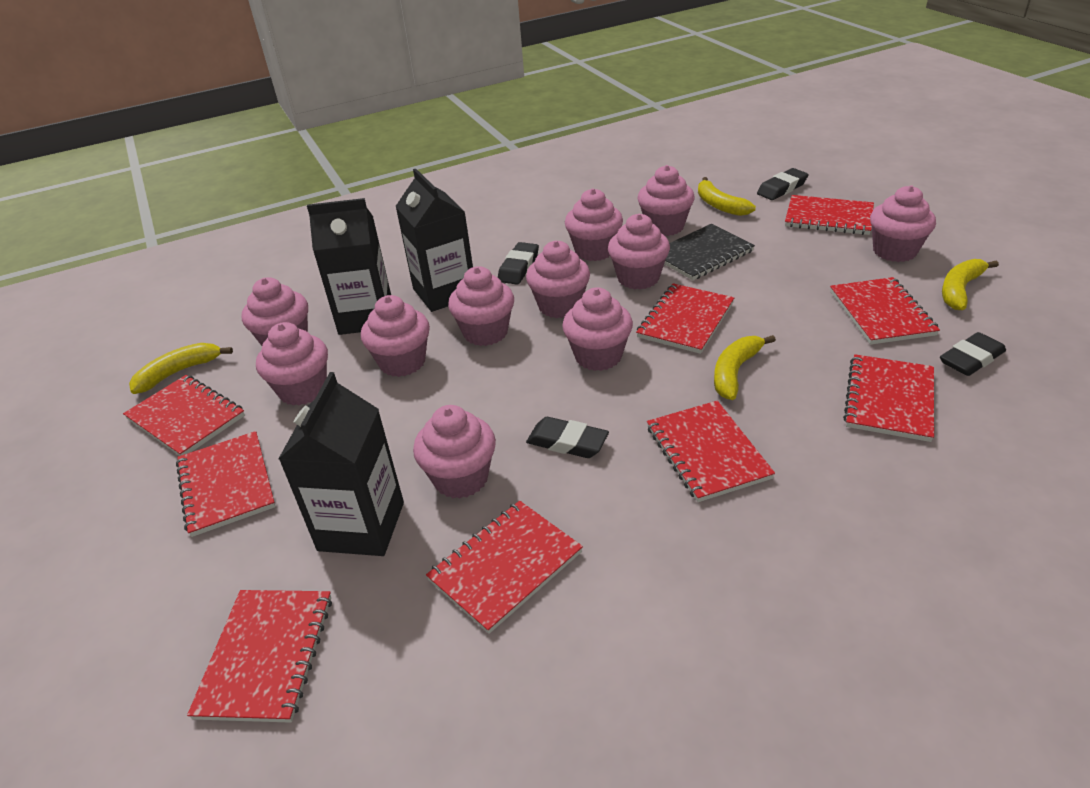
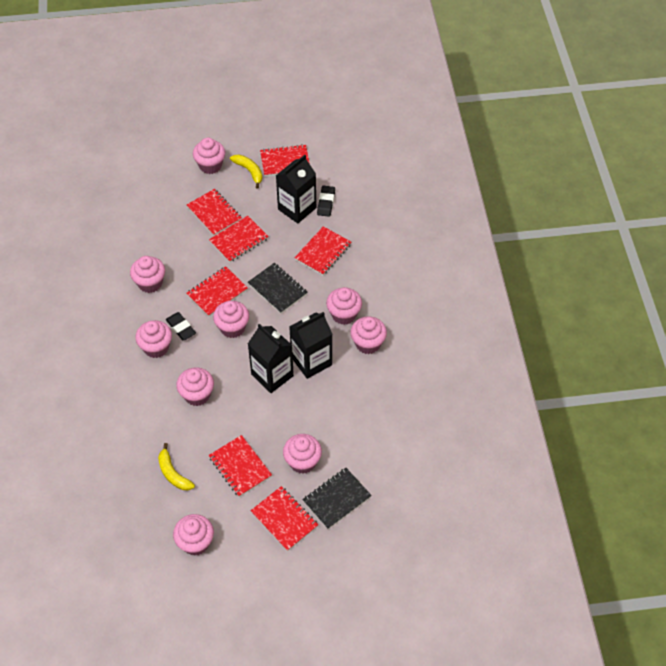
black eraser: 4 -> 2
black notebook: 1 -> 2
pink cupcake: 11 -> 9
red notebook: 9 -> 7
yellow banana: 4 -> 2

